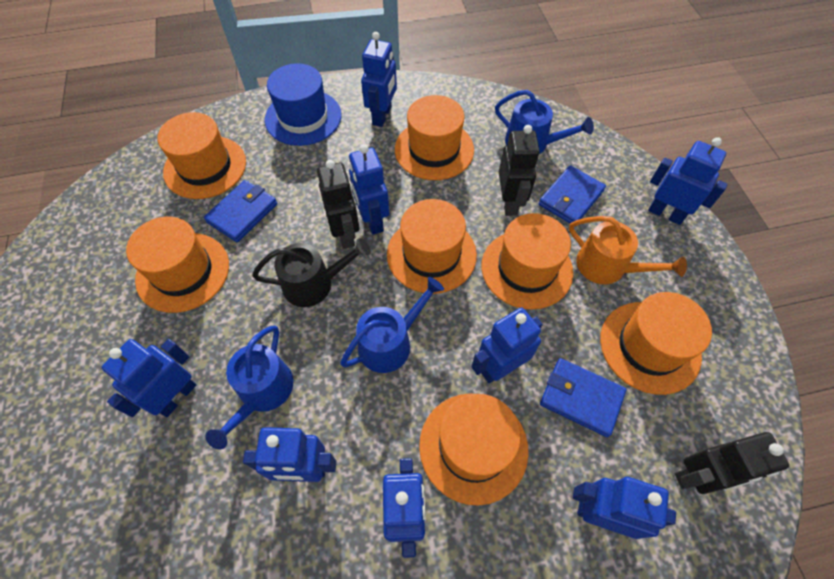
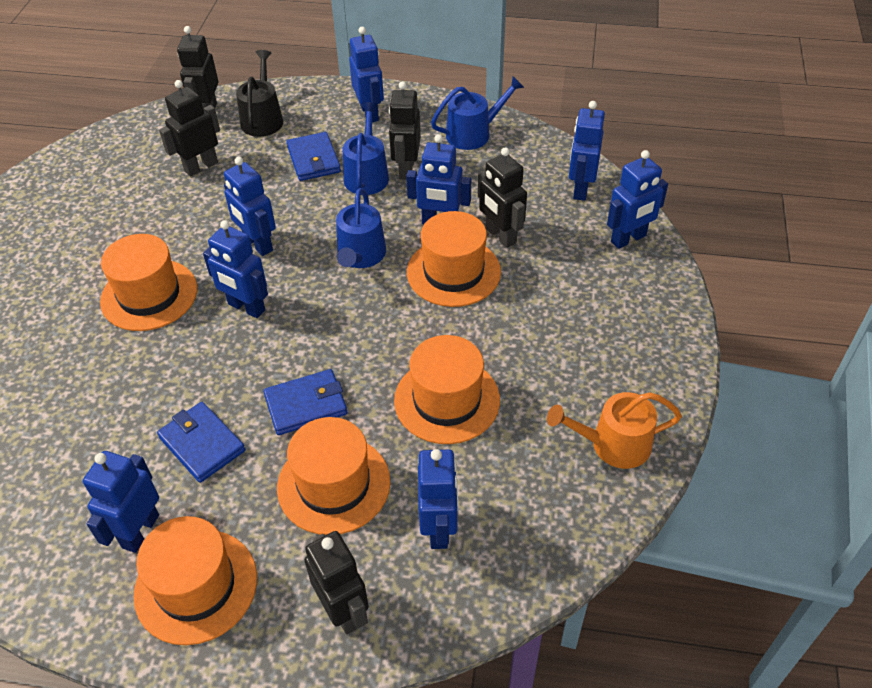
black robot: 3 -> 5
blue hat: 1 -> 0
orange hat: 7 -> 5

